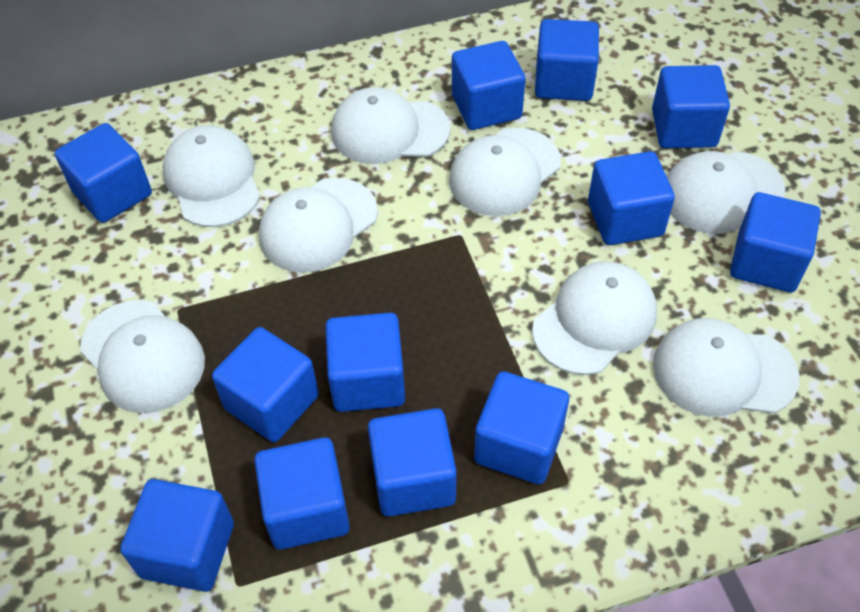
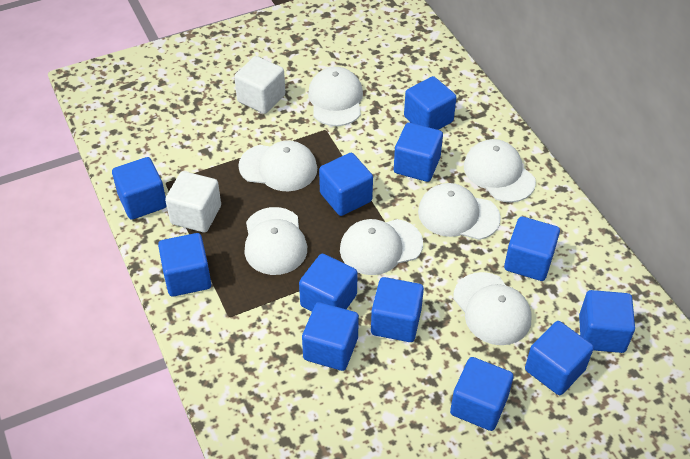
white cap: 8 -> 7
white cube: 0 -> 2

